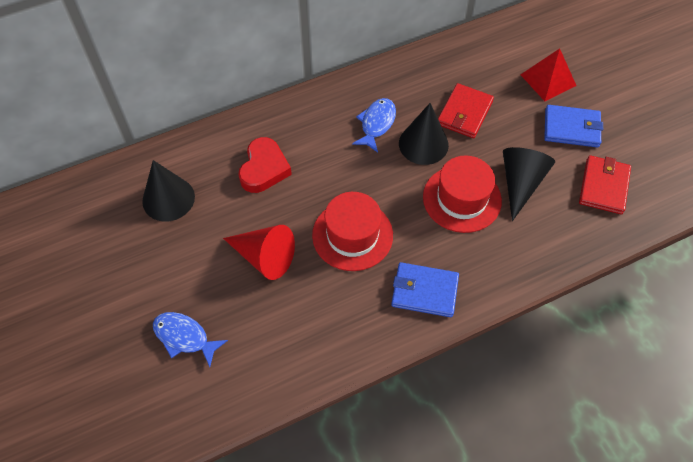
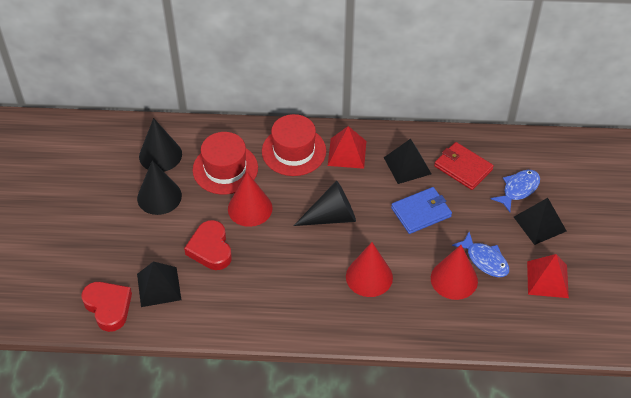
black pyramid: 0 -> 3
blue wallet: 2 -> 1
red cone: 1 -> 3
red heart: 1 -> 2
red pyramid: 1 -> 2
red wallet: 2 -> 1

